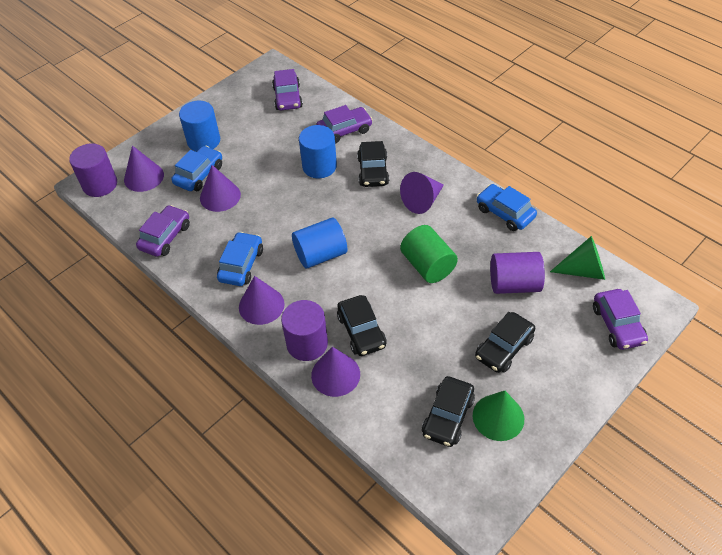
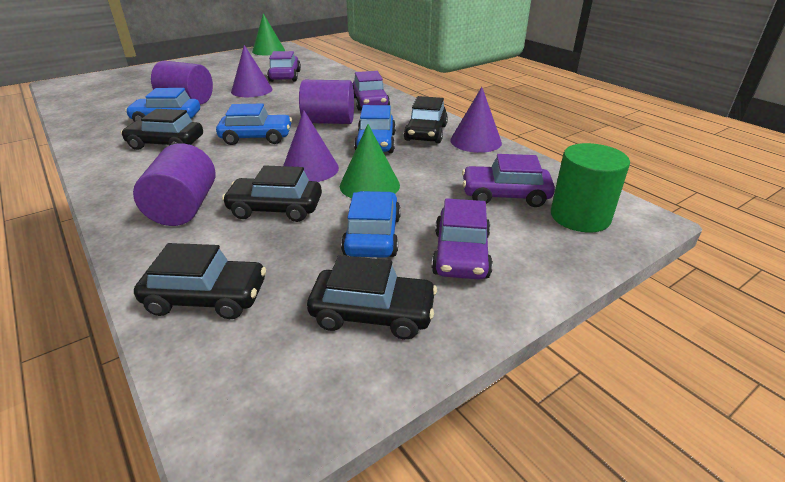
black car: 4 -> 5
blue car: 3 -> 4
blue cylinder: 3 -> 0
purple cone: 5 -> 3

